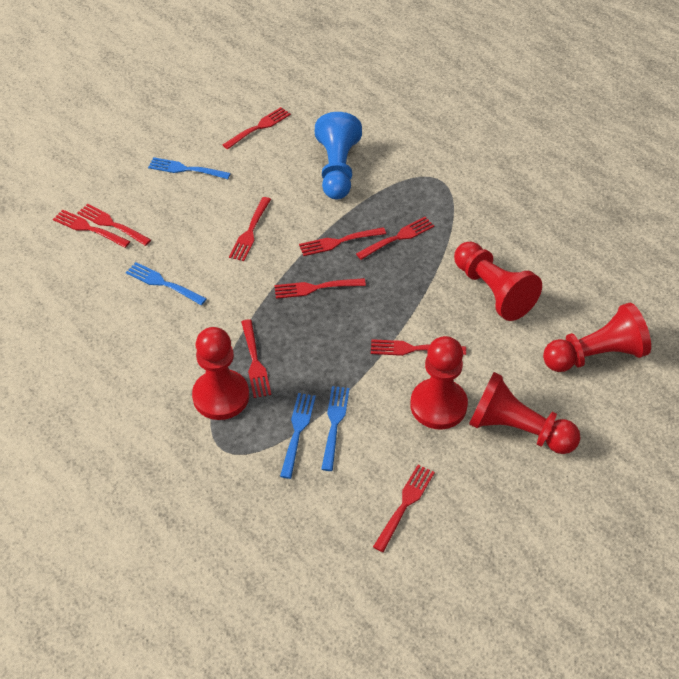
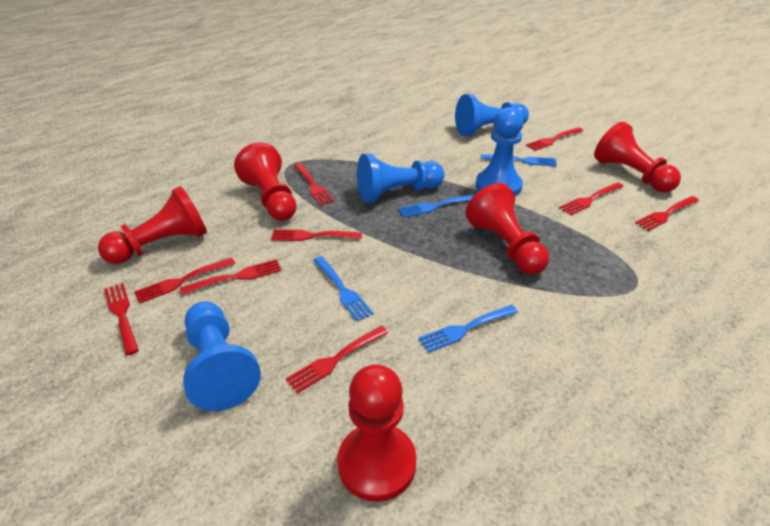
blue pawn: 1 -> 4
red fork: 10 -> 9

